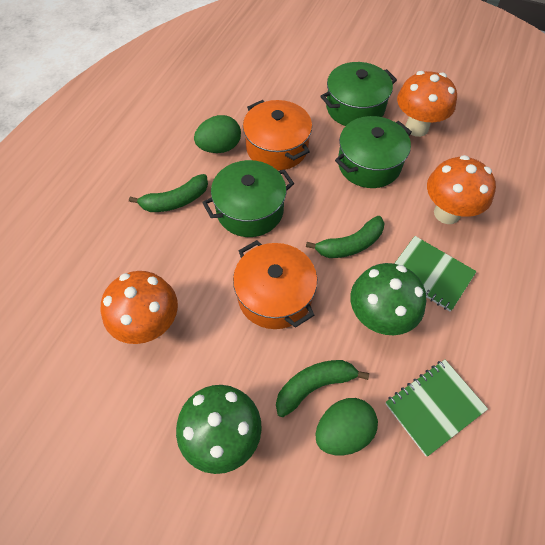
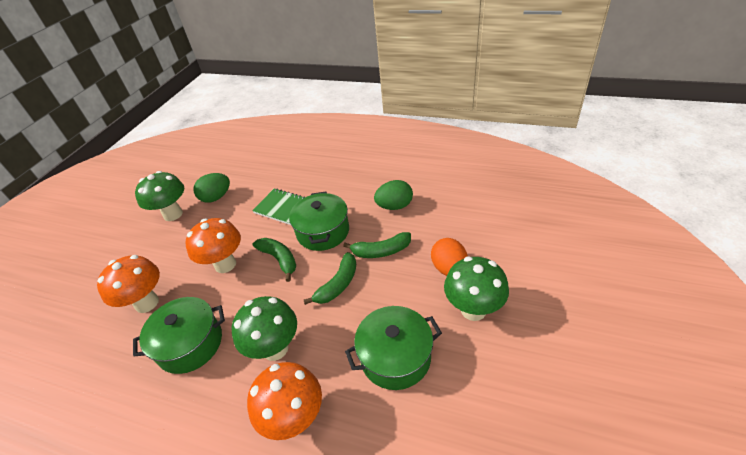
green mushroom: 2 -> 3
green notebook: 2 -> 1
orange egg: 0 -> 1
orange pot: 2 -> 0

